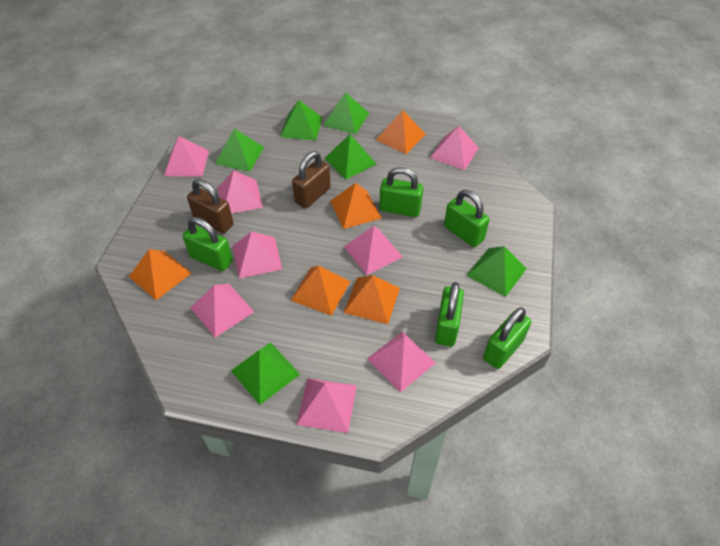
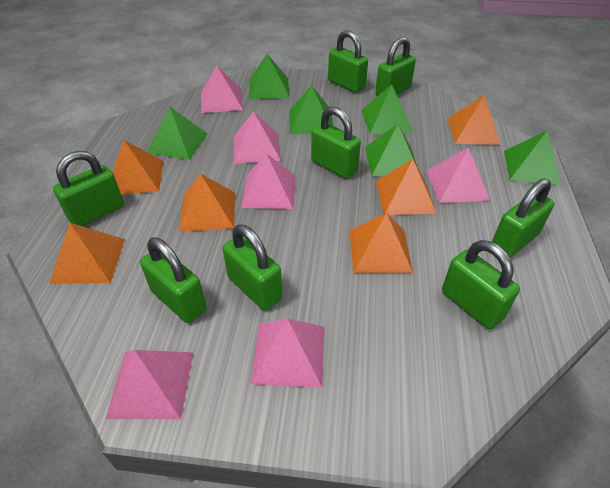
brown padlock: 2 -> 0
green padlock: 5 -> 8
orange pyramid: 5 -> 6
pink pyramid: 8 -> 6

